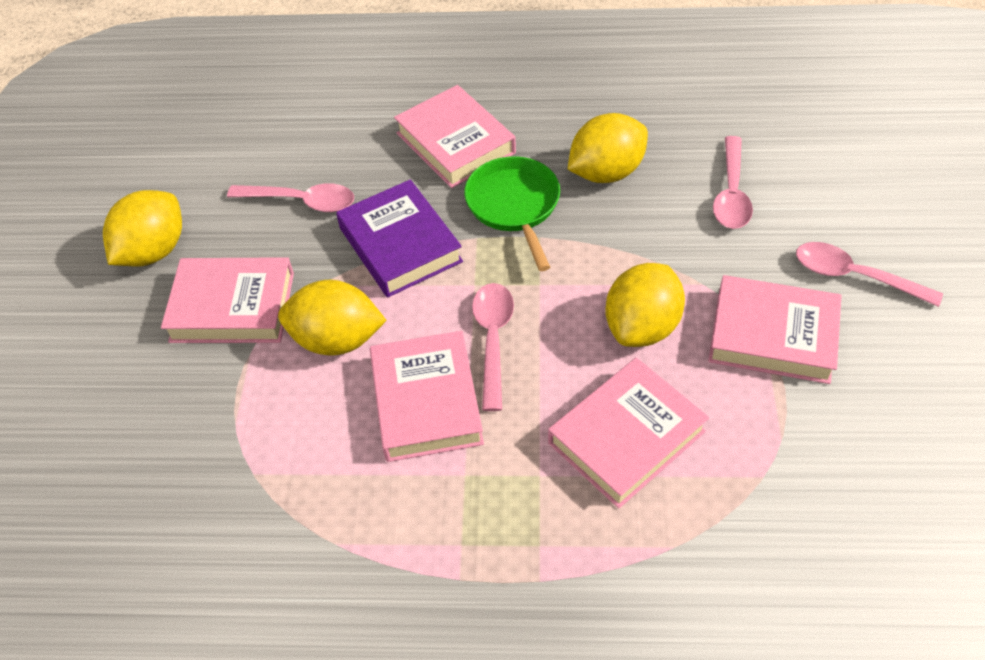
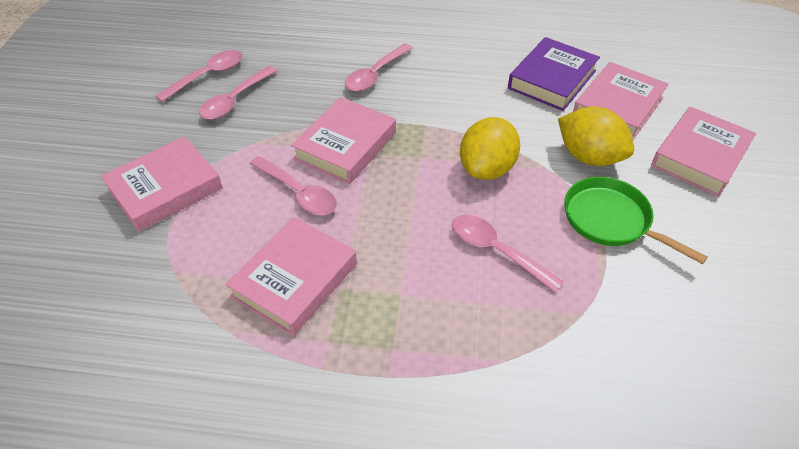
pink spoon: 4 -> 5
yellow lemon: 4 -> 2

